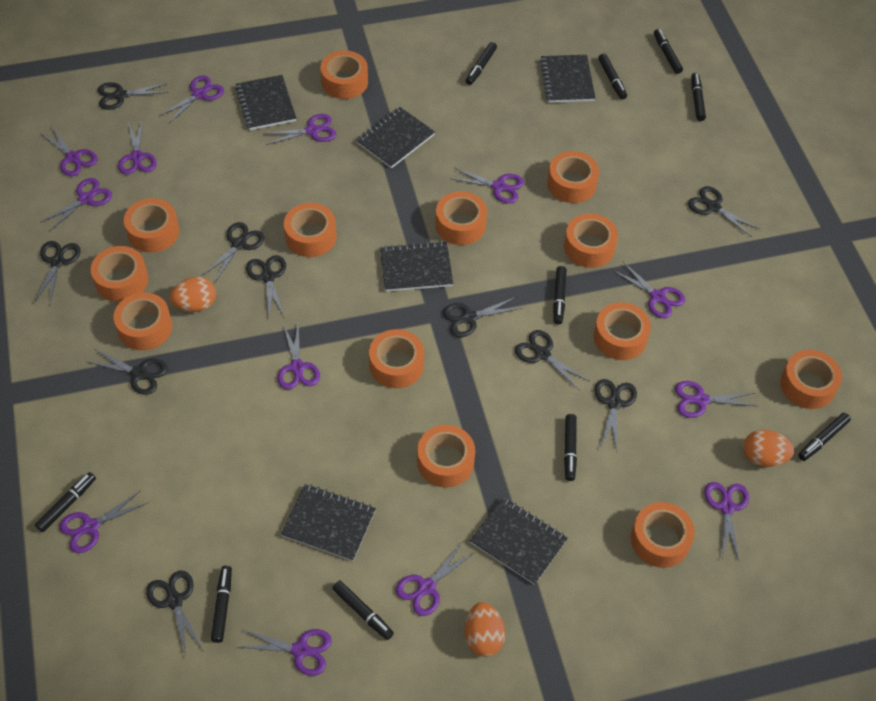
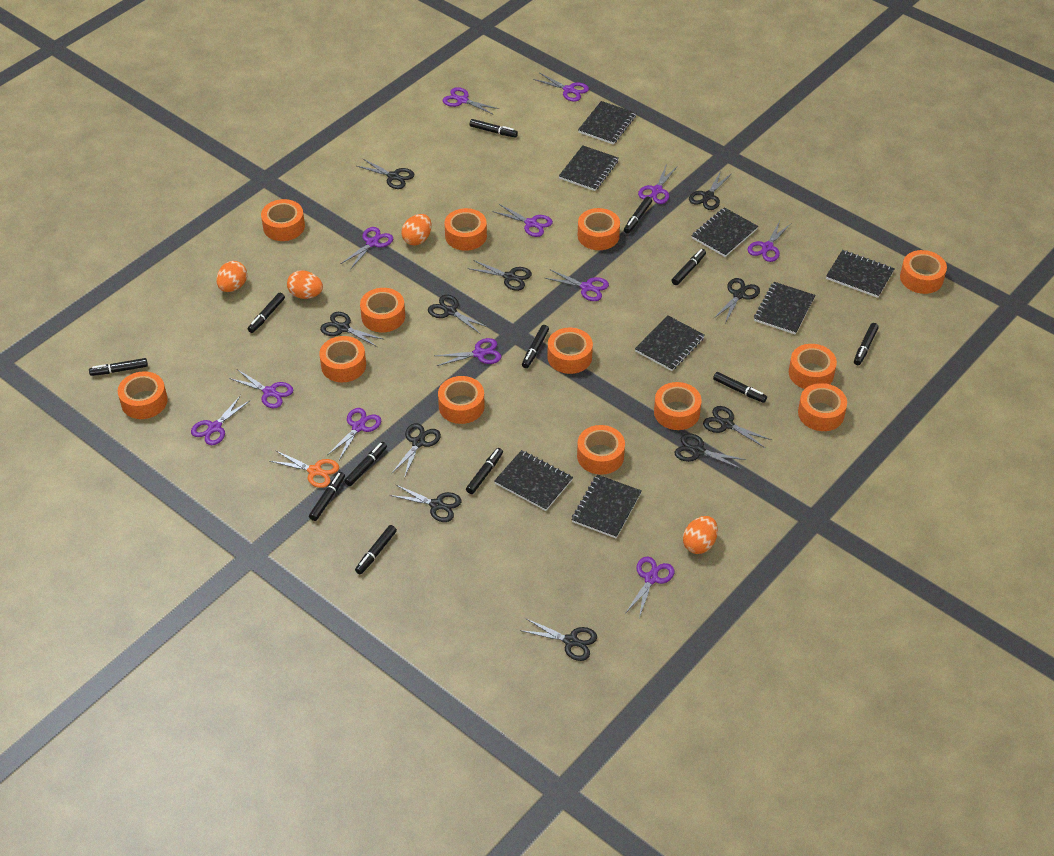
black marker: 10 -> 12
black notebook: 6 -> 8
black scissors: 10 -> 11
orange egg: 3 -> 4
orange scissors: 0 -> 1
purple scissors: 13 -> 12

